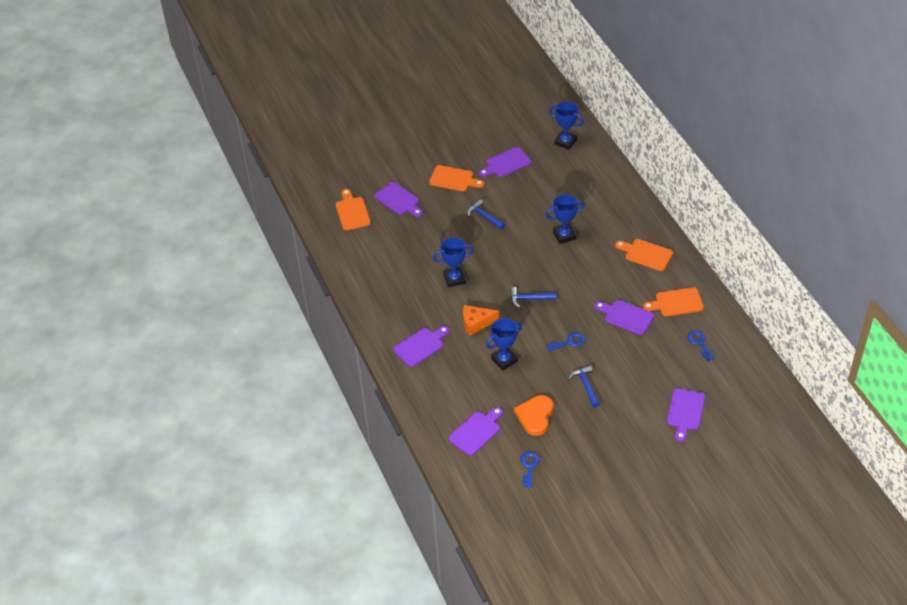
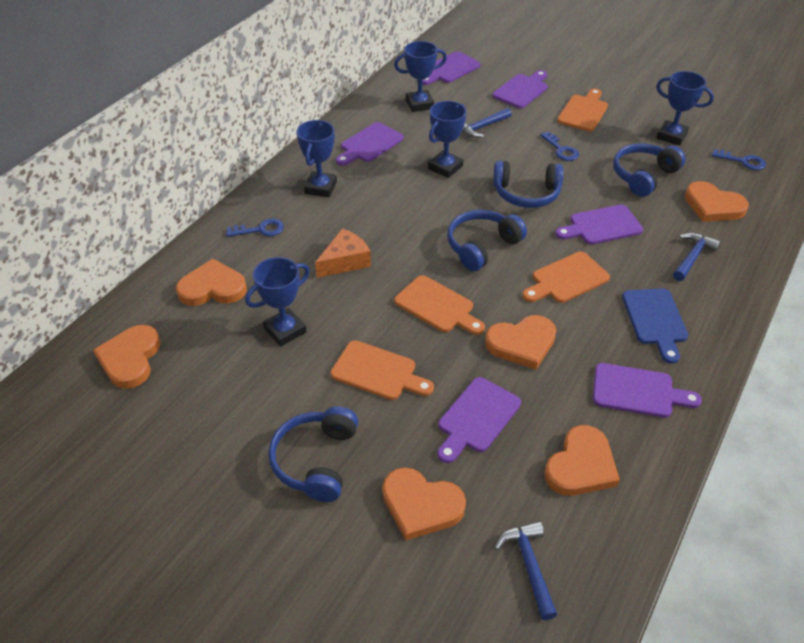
blue cutting board: 0 -> 1
blue headphones: 0 -> 4
blue trophy: 4 -> 5
orange heart: 1 -> 6

